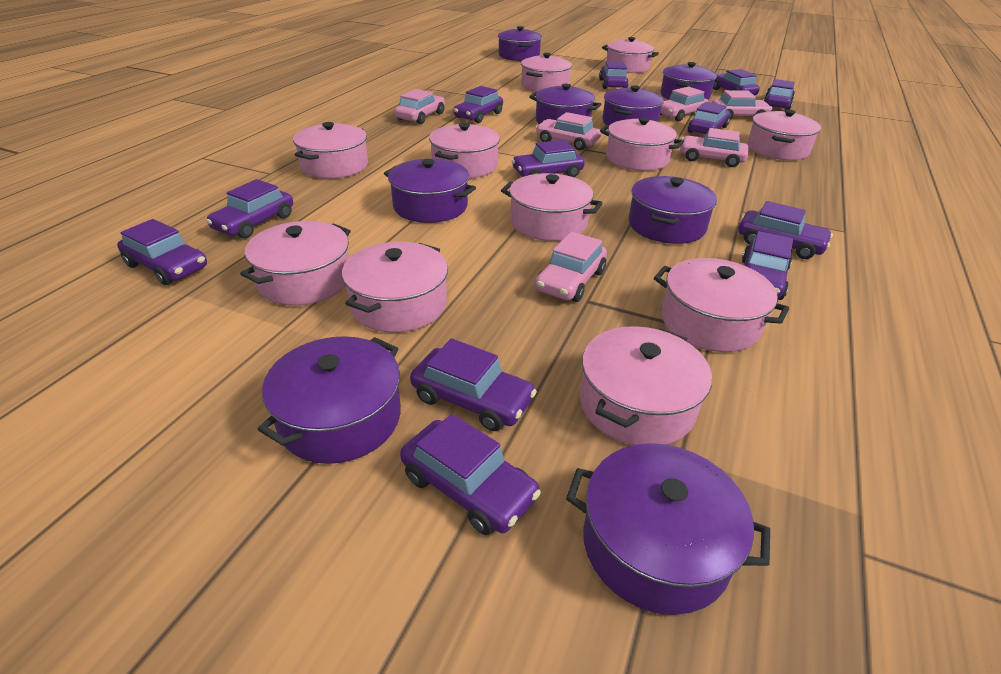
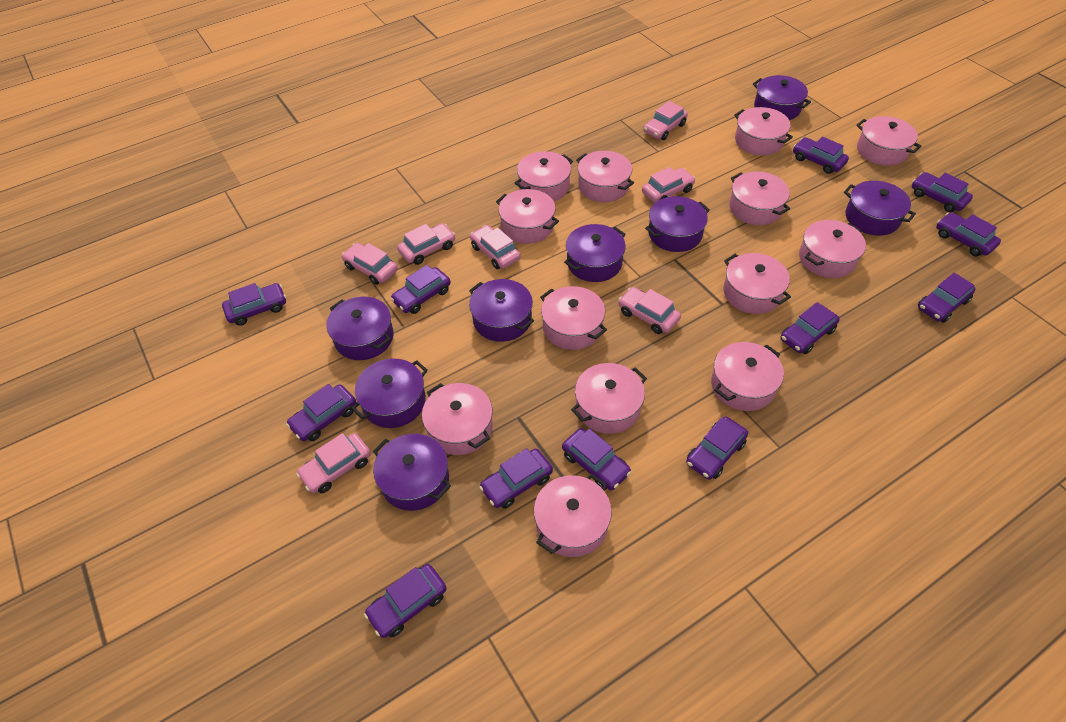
pink car: 6 -> 7
pink pot: 11 -> 13

